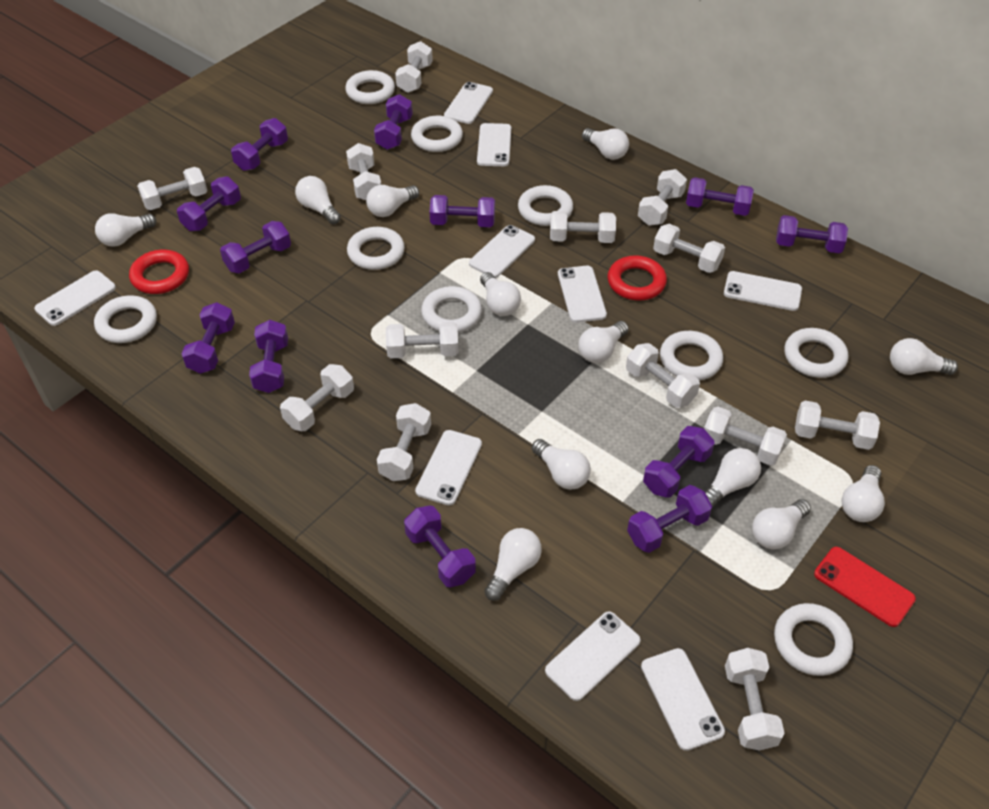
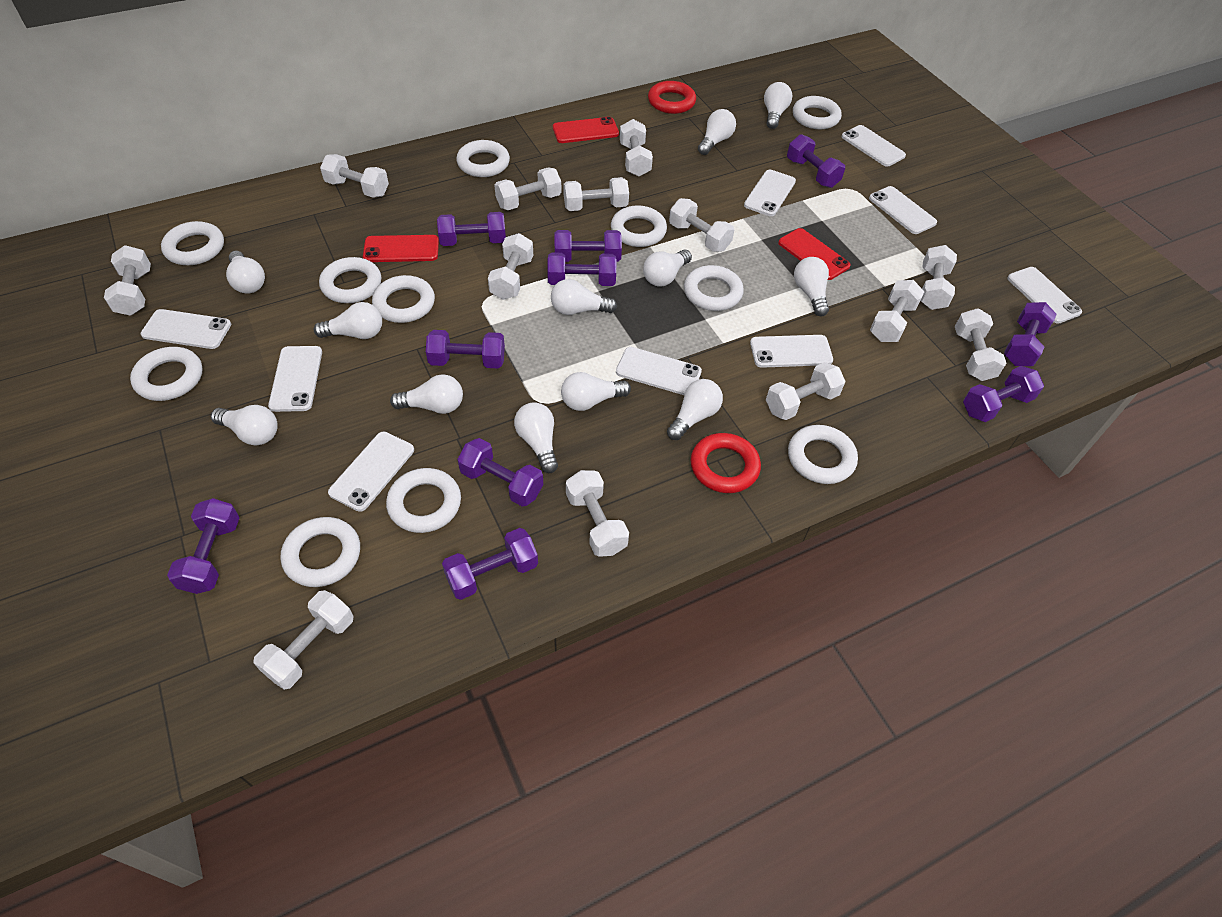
purple dumbbell: 12 -> 10
red phone: 1 -> 3
white ring: 9 -> 11

